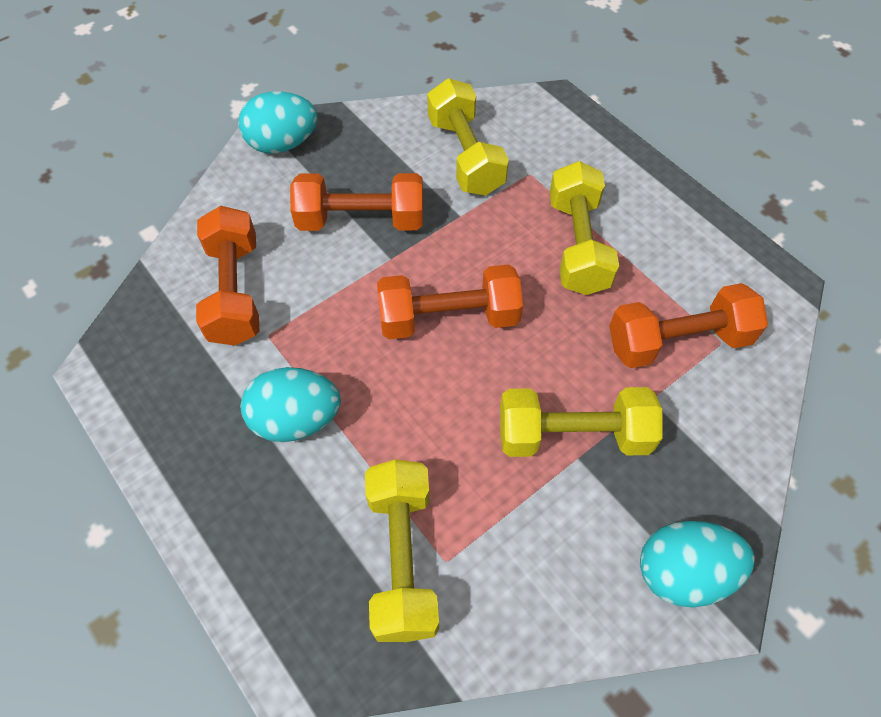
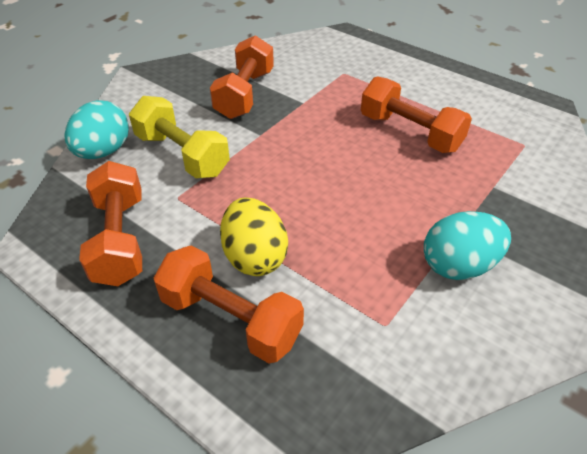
turquoise egg: 3 -> 2
yellow dumbbell: 4 -> 1
yellow egg: 0 -> 1

